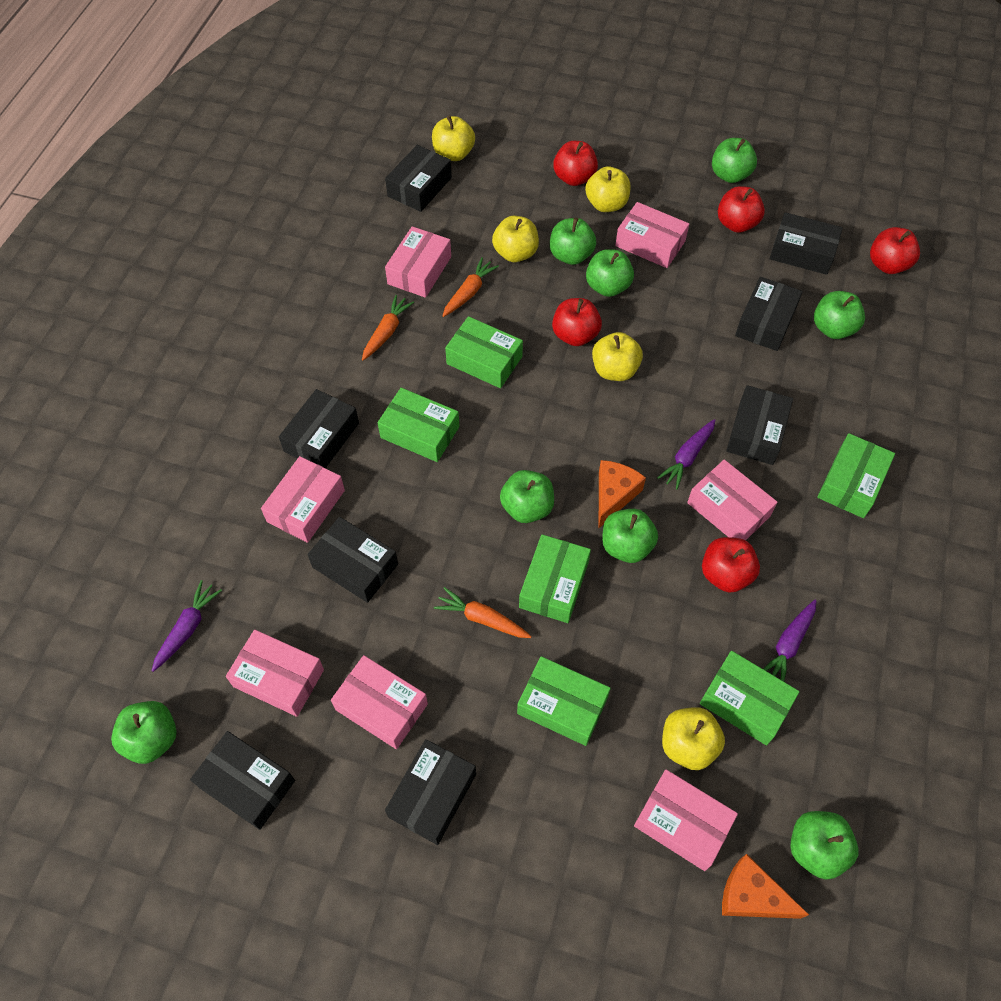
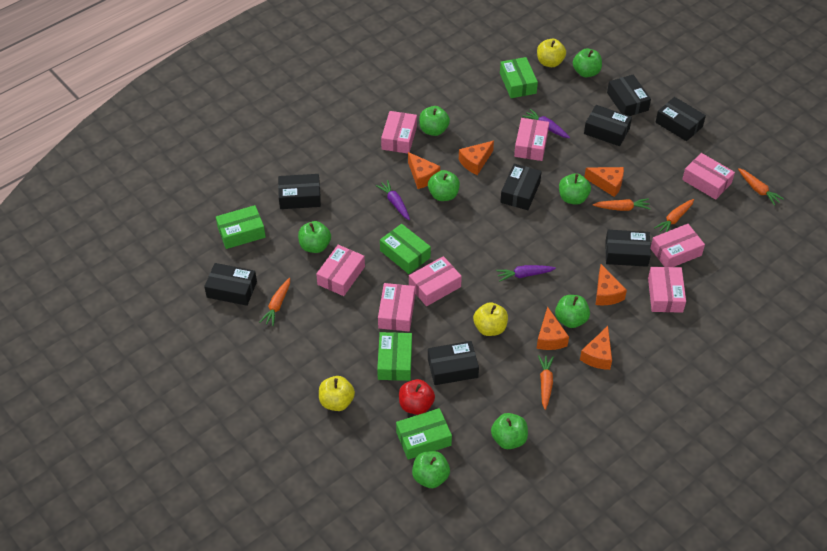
green box: 6 -> 5
orange carrot: 3 -> 5
orange cheese: 2 -> 6
pink box: 7 -> 8
red apple: 5 -> 1
yellow apple: 5 -> 3

